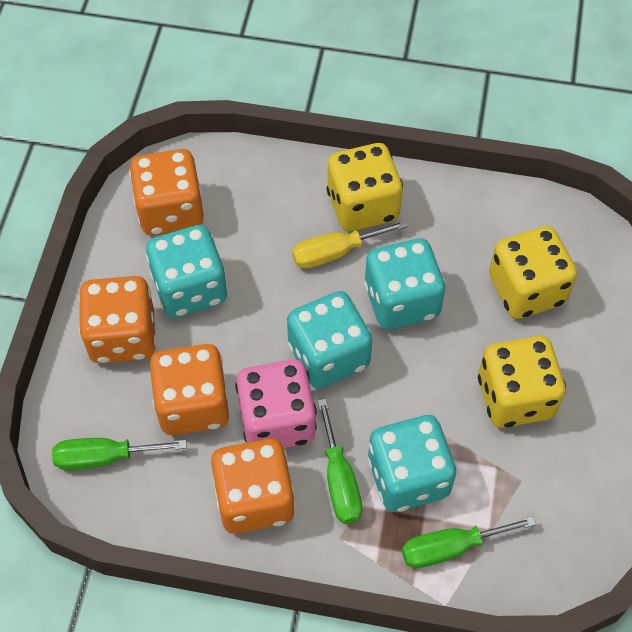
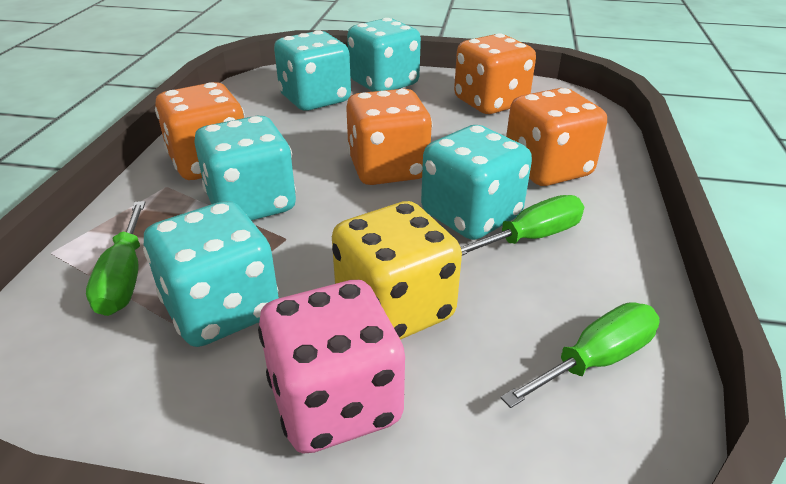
turquoise dice: 4 -> 5
yellow dice: 3 -> 1
yellow screwdriver: 1 -> 0

